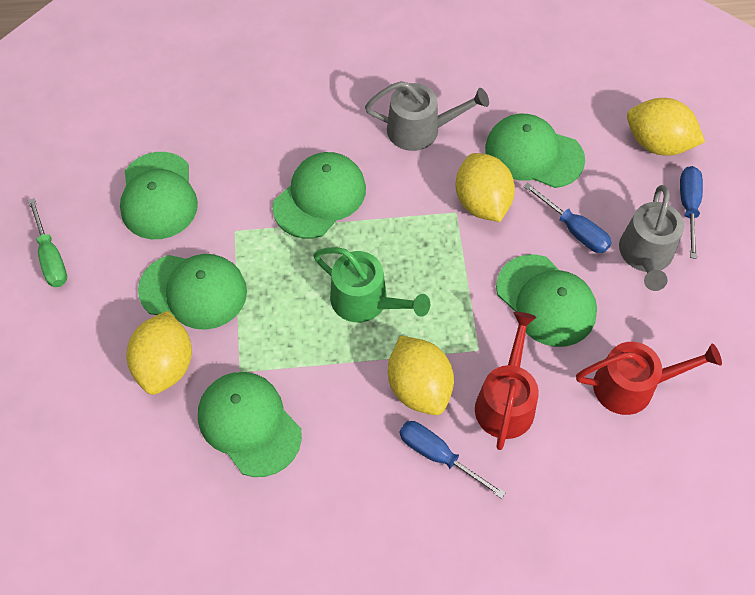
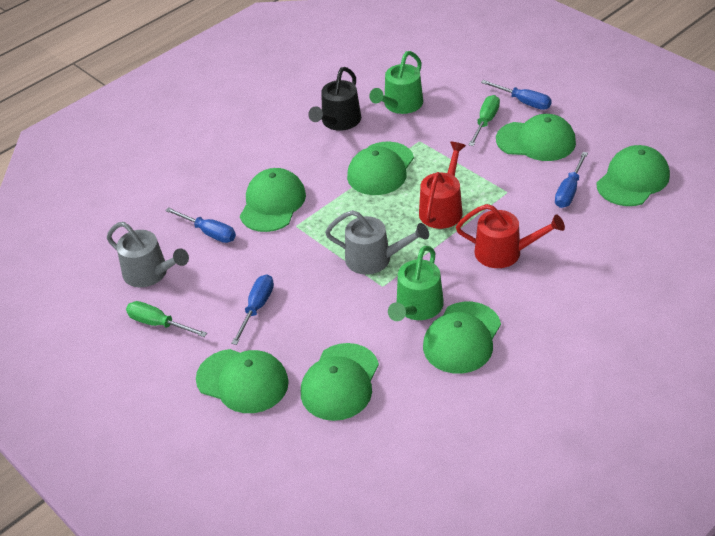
black watering can: 0 -> 1
blue screwdriver: 3 -> 4
green cap: 6 -> 7
green screwdriver: 1 -> 2
green watering can: 1 -> 2
yellow lemon: 4 -> 0

